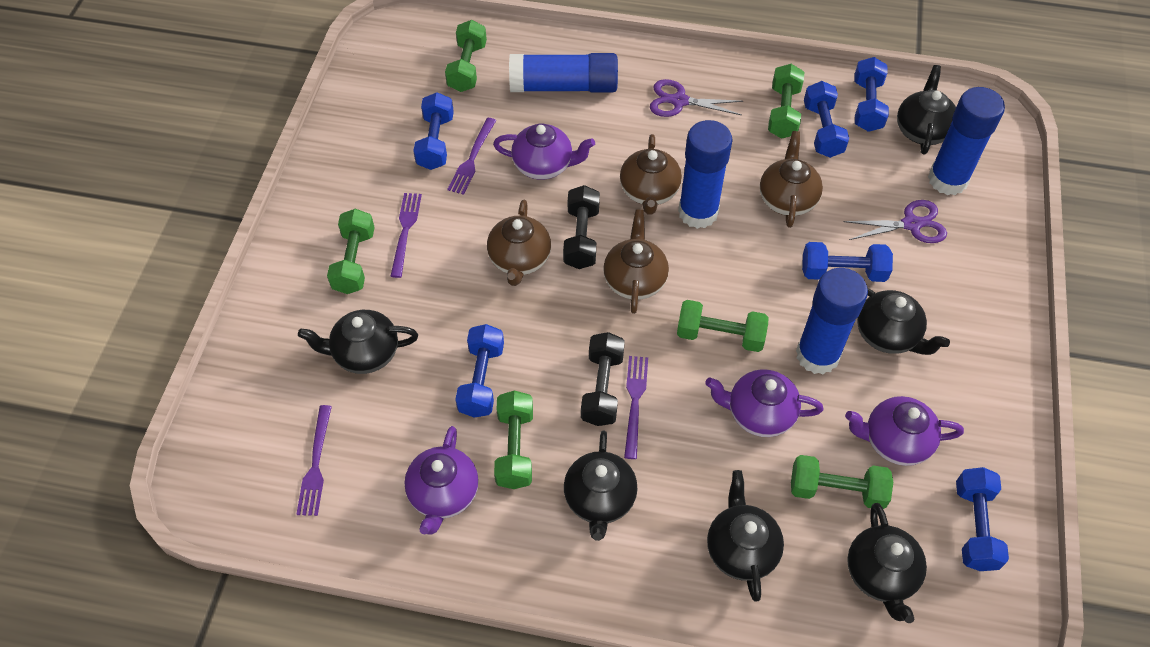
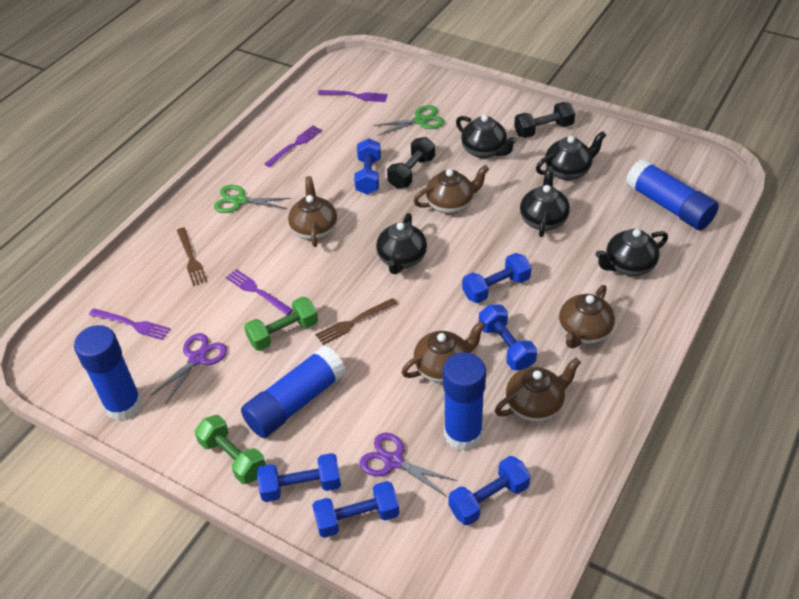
black teapot: 6 -> 5
brown fork: 0 -> 2
brown teapot: 4 -> 5
green dumbbell: 6 -> 2
green scissors: 0 -> 2
purple teapot: 4 -> 0

